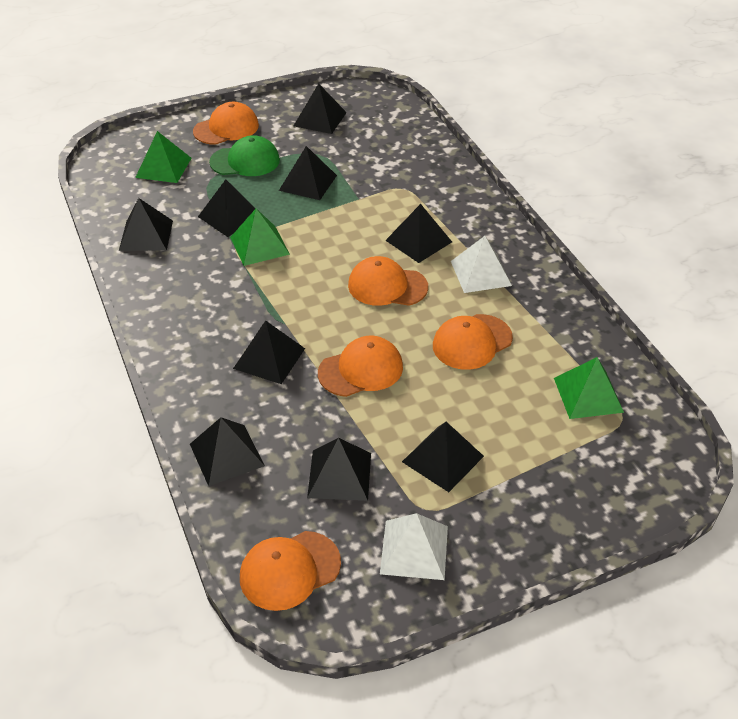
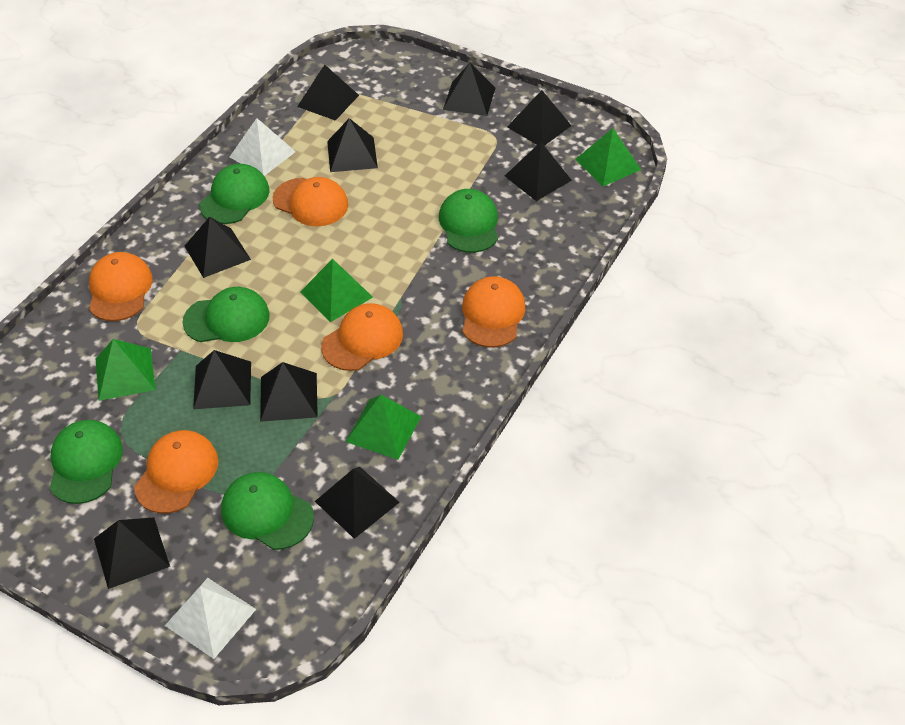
black pyramid: 9 -> 10
green cap: 1 -> 5
green pyramid: 3 -> 4

